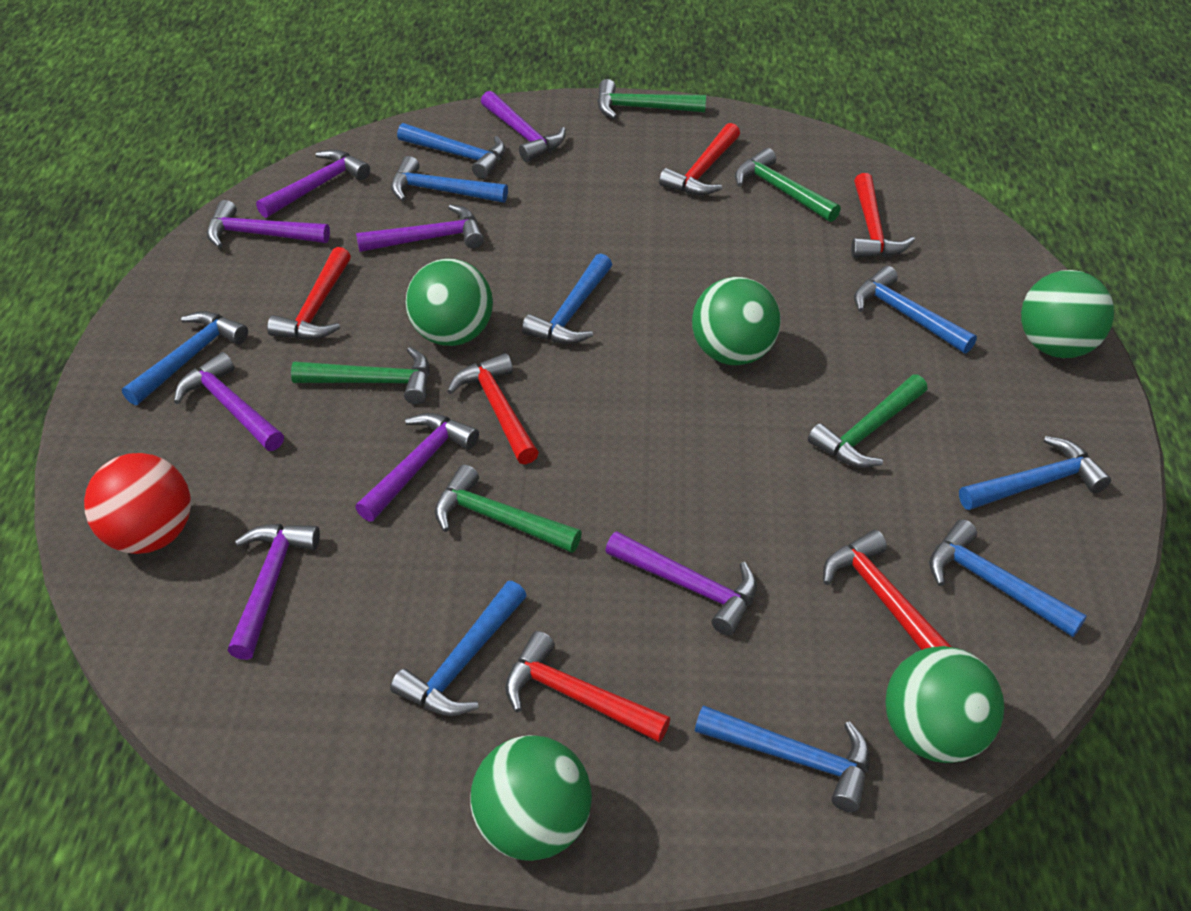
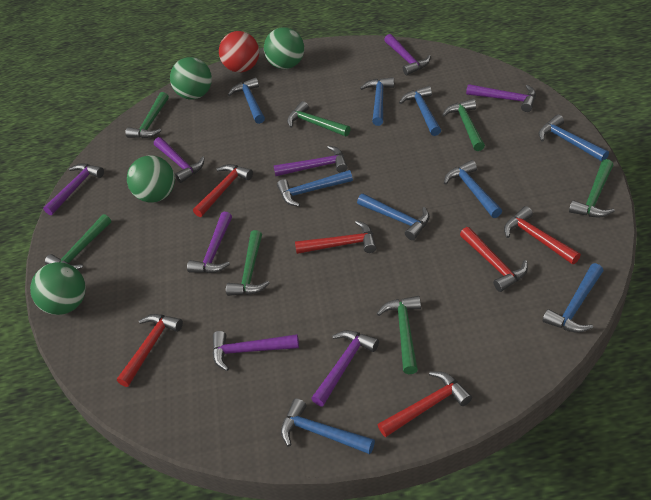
green ball: 5 -> 4
green hammer: 5 -> 7

